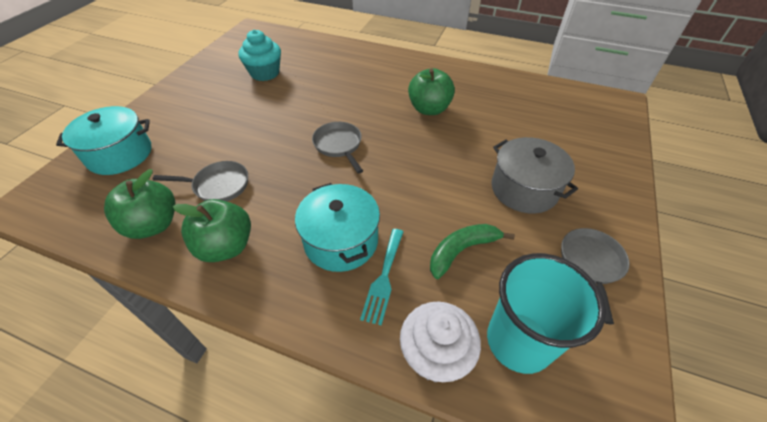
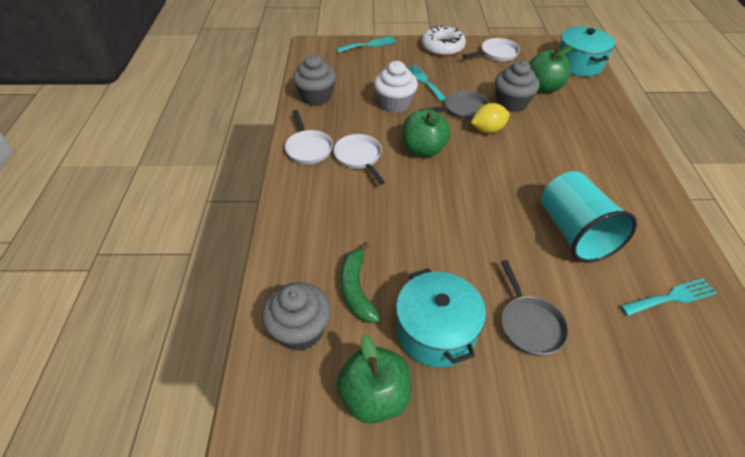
grey cupcake: 0 -> 3
grey pan: 3 -> 2
grey pot: 1 -> 0
turquoise cupcake: 1 -> 0
turquoise fork: 1 -> 3
white donut: 0 -> 1
white pan: 0 -> 3
yellow lemon: 0 -> 1

